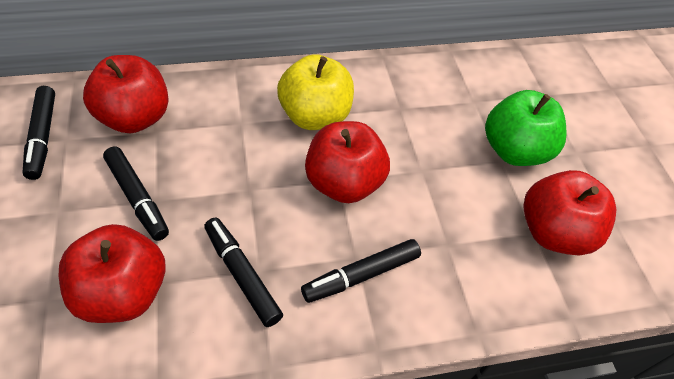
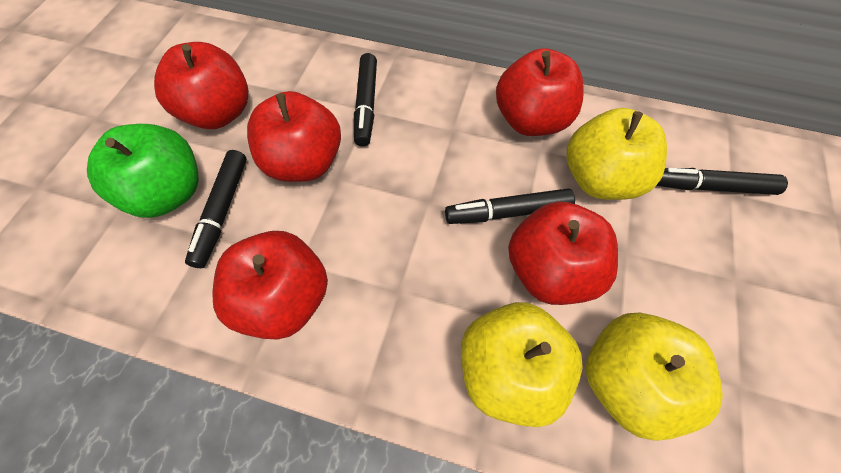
red apple: 4 -> 5
yellow apple: 1 -> 3

